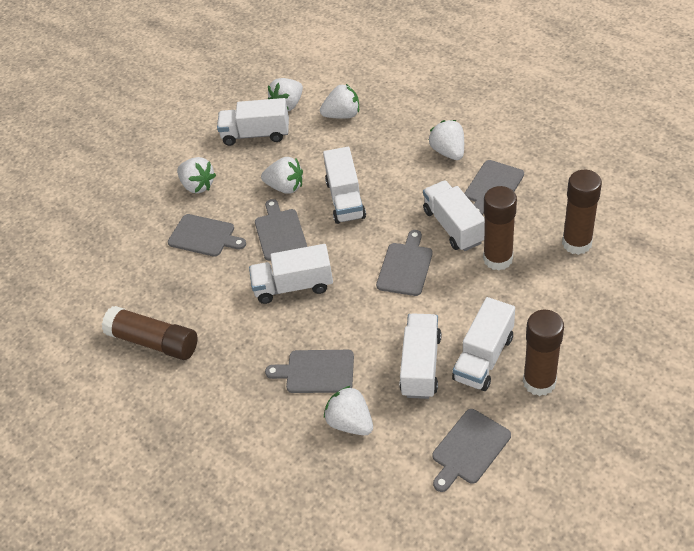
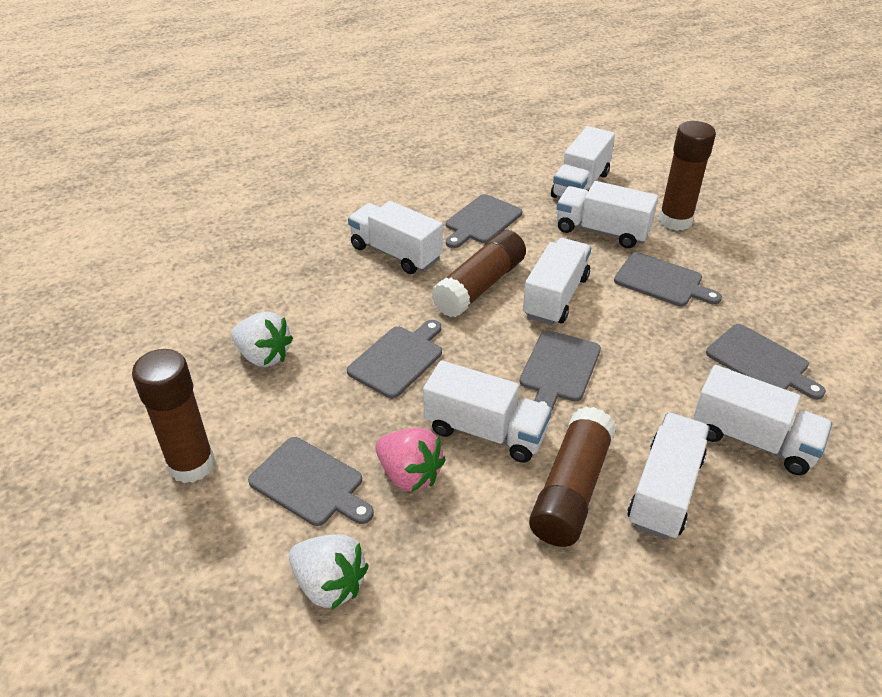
pink strawberry: 0 -> 1
white strawberry: 6 -> 2
white truck: 6 -> 7

